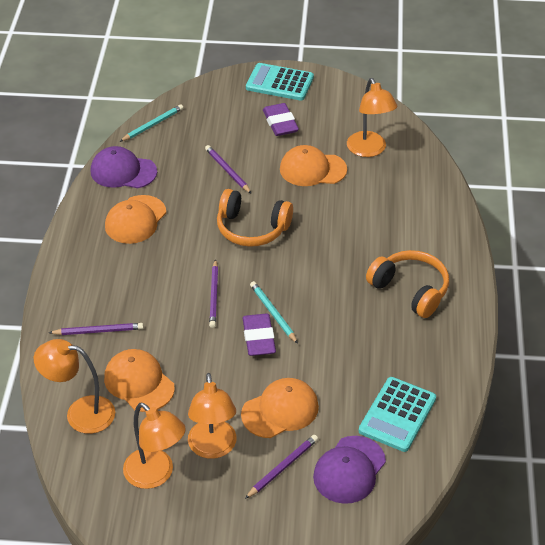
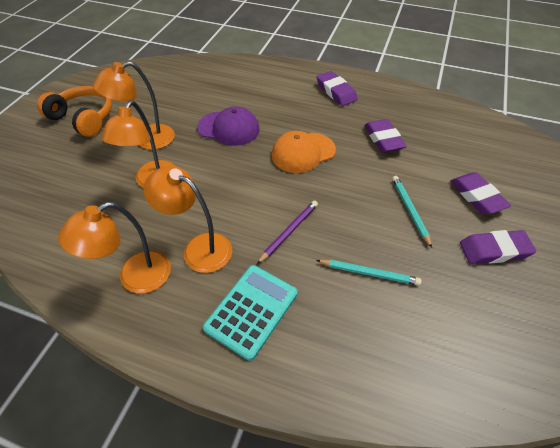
orange cap: 4 -> 1
orange headphones: 2 -> 1
purple cap: 2 -> 1
purple eraser: 2 -> 4
purple pencil: 4 -> 1
turquoise calculator: 2 -> 1

